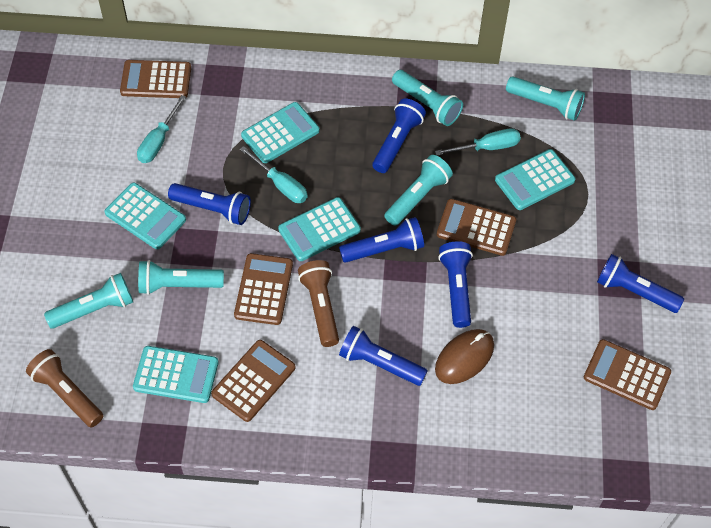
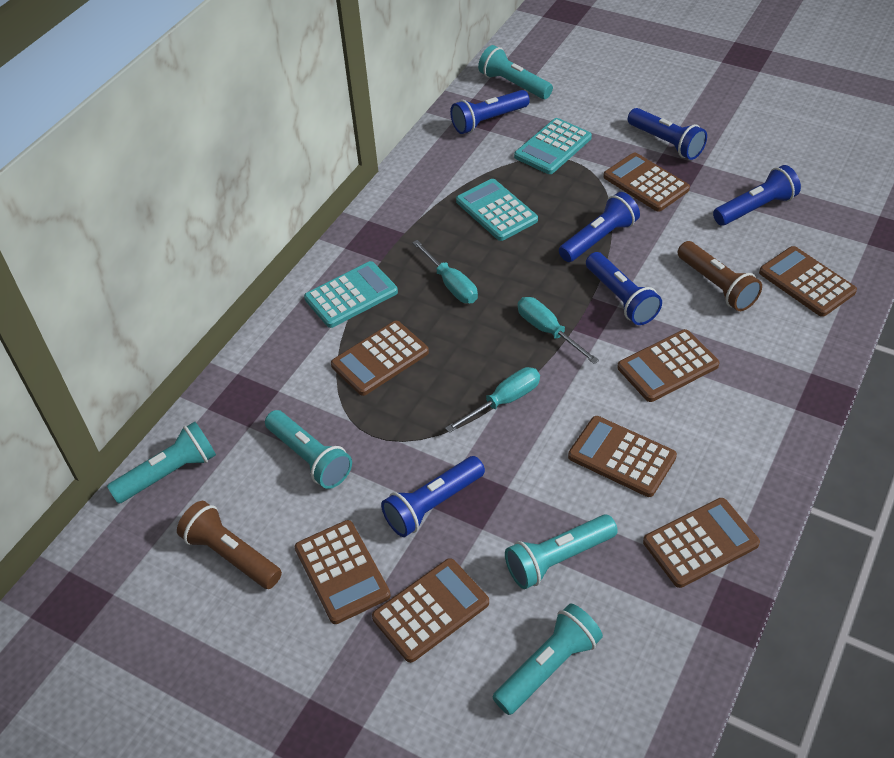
brown calculator: 5 -> 8
brown mouse: 1 -> 0
turquoise calculator: 5 -> 3

